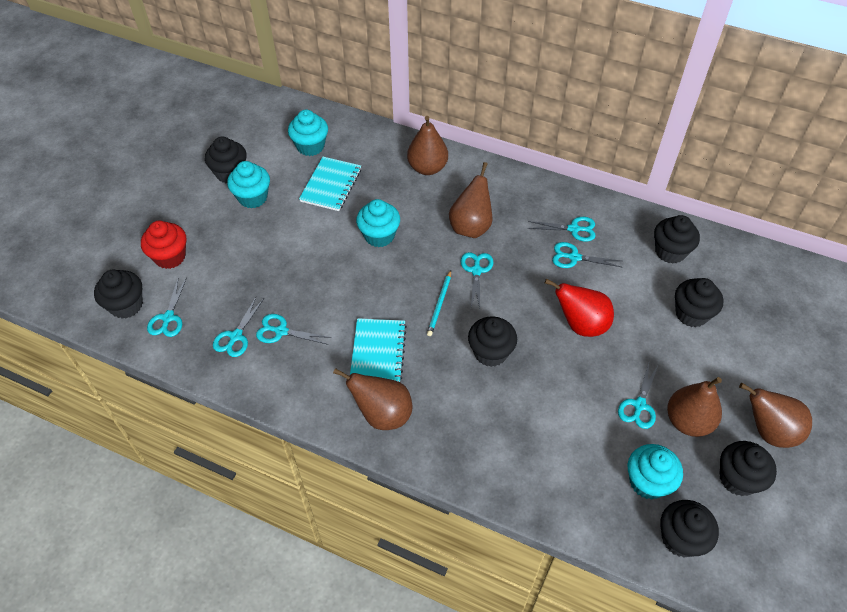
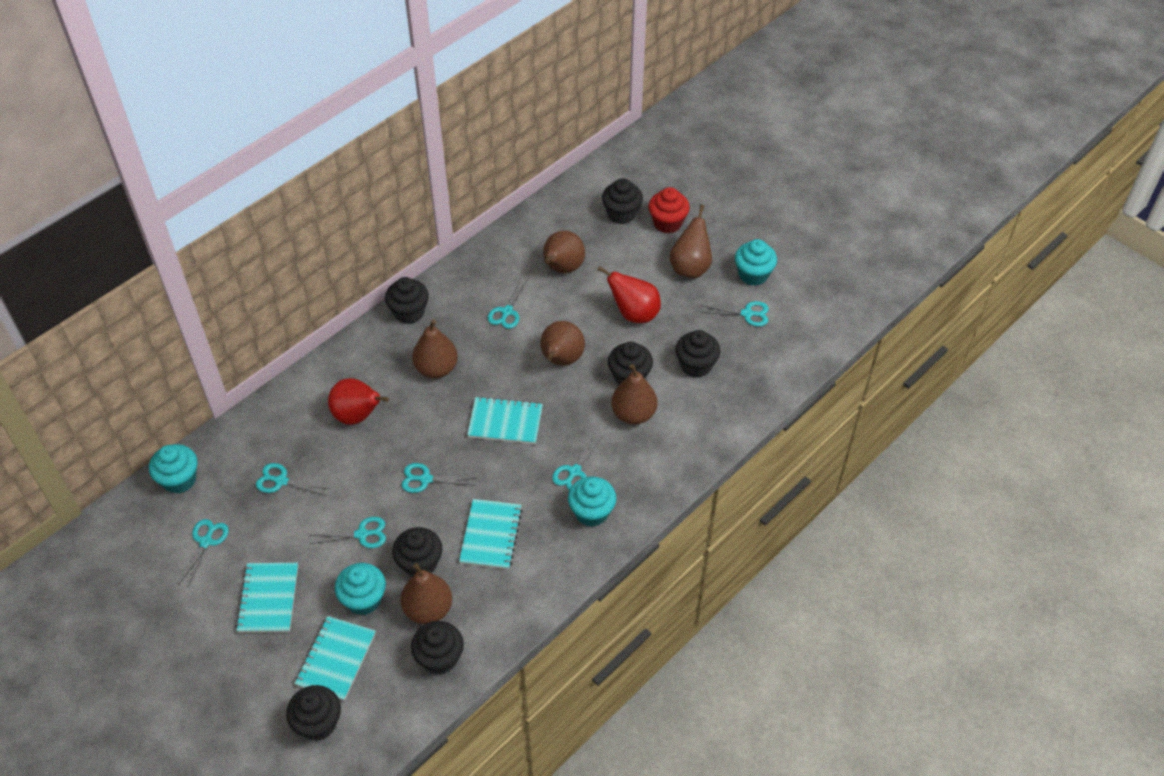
brown pear: 5 -> 6
red pear: 1 -> 2
turquoise notebook: 2 -> 4
turquoise pencil: 1 -> 0

